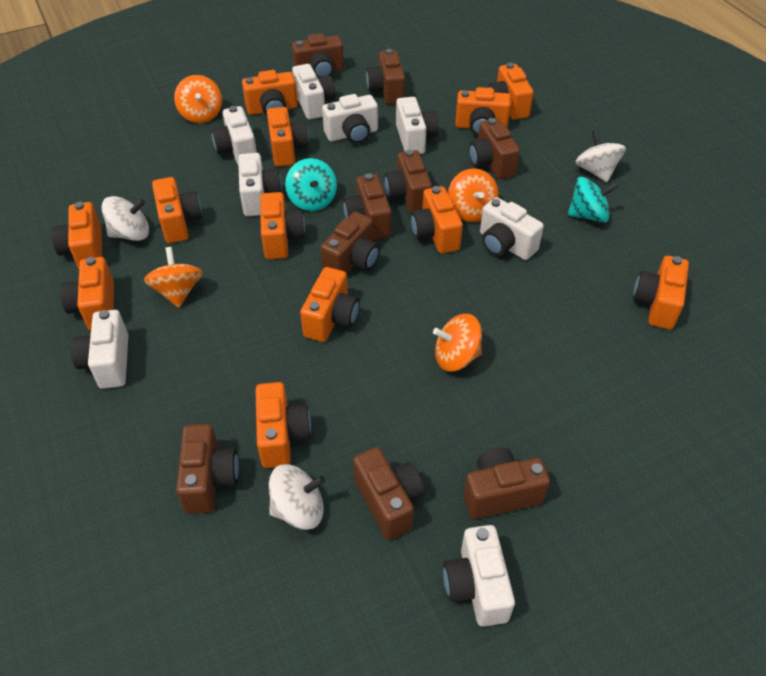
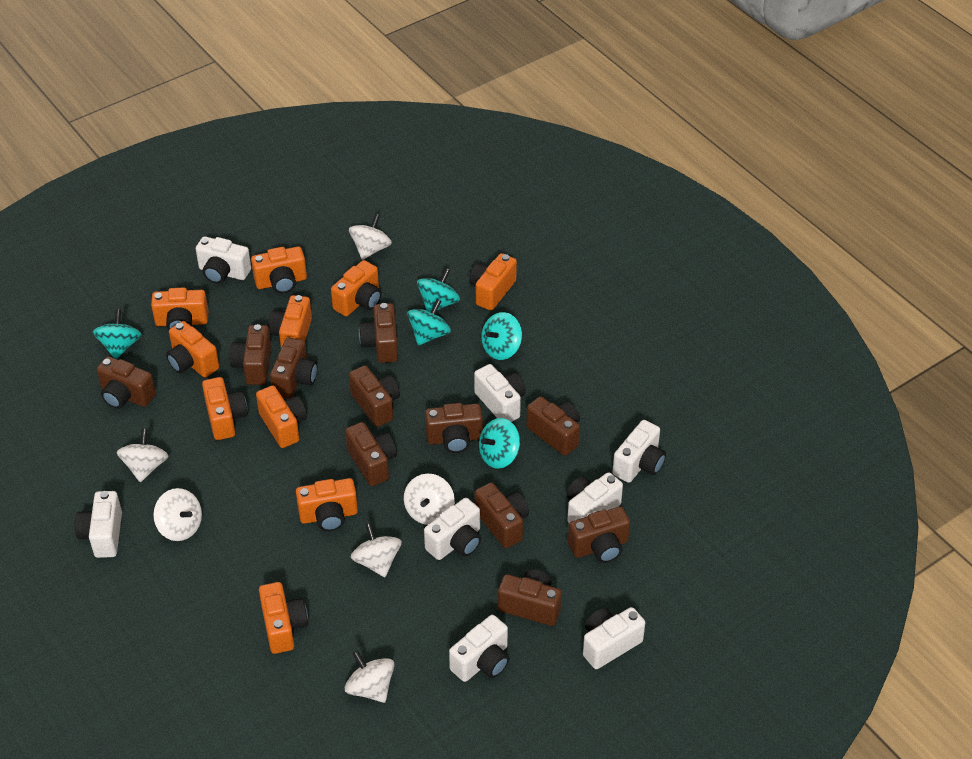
brown camera: 9 -> 11
orange camera: 12 -> 10
orange spinning top: 4 -> 0
turquoise spinning top: 2 -> 5
white spinning top: 3 -> 6

